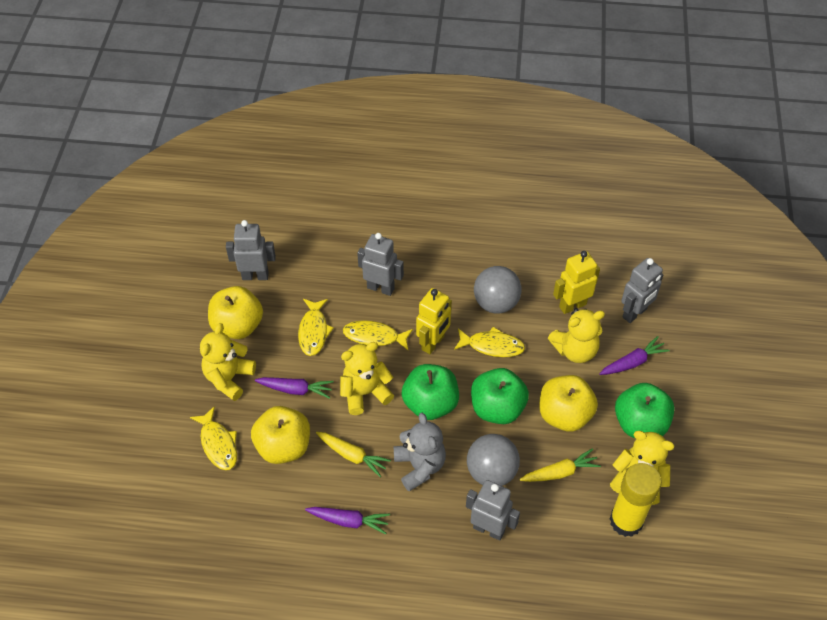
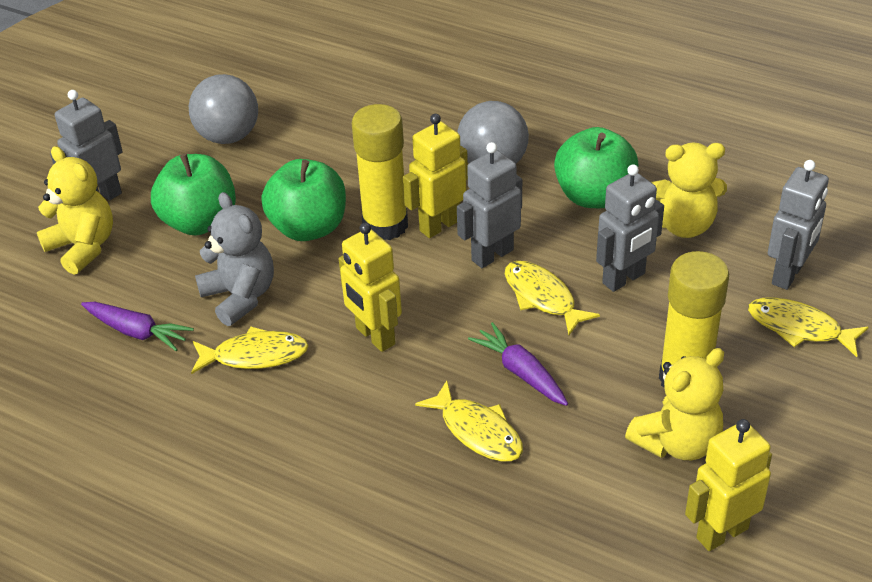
purple carrot: 3 -> 2
yellow apple: 3 -> 0
yellow carrot: 2 -> 0
yellow glue stick: 1 -> 2
yellow robot: 2 -> 3
yellow teddy bear: 4 -> 3

